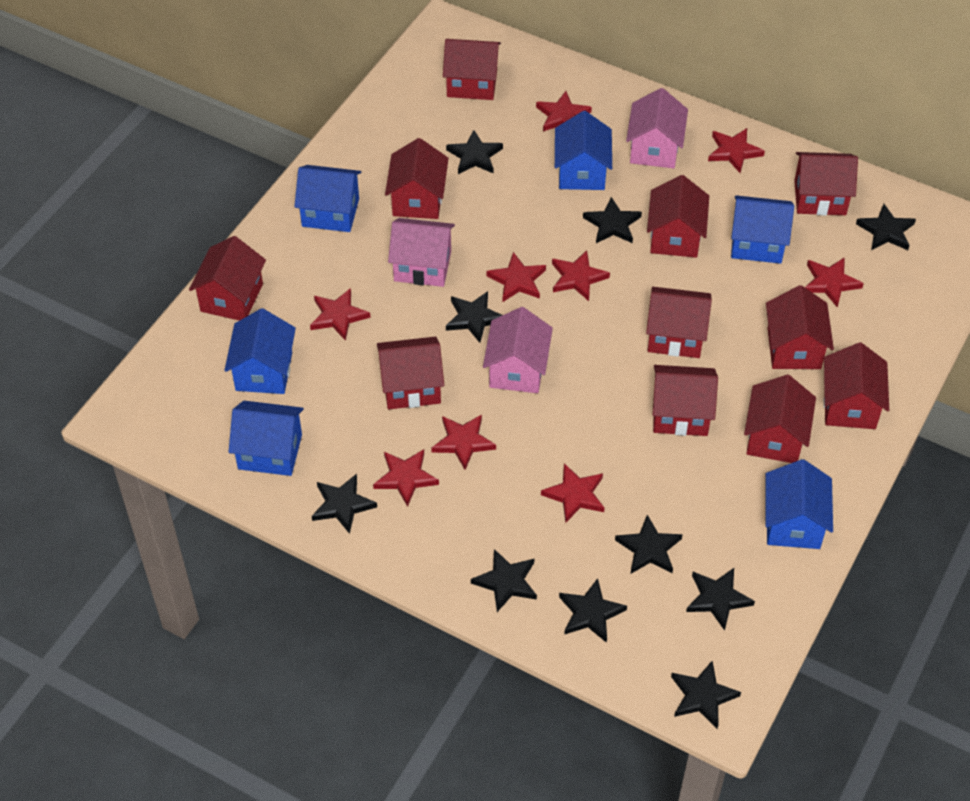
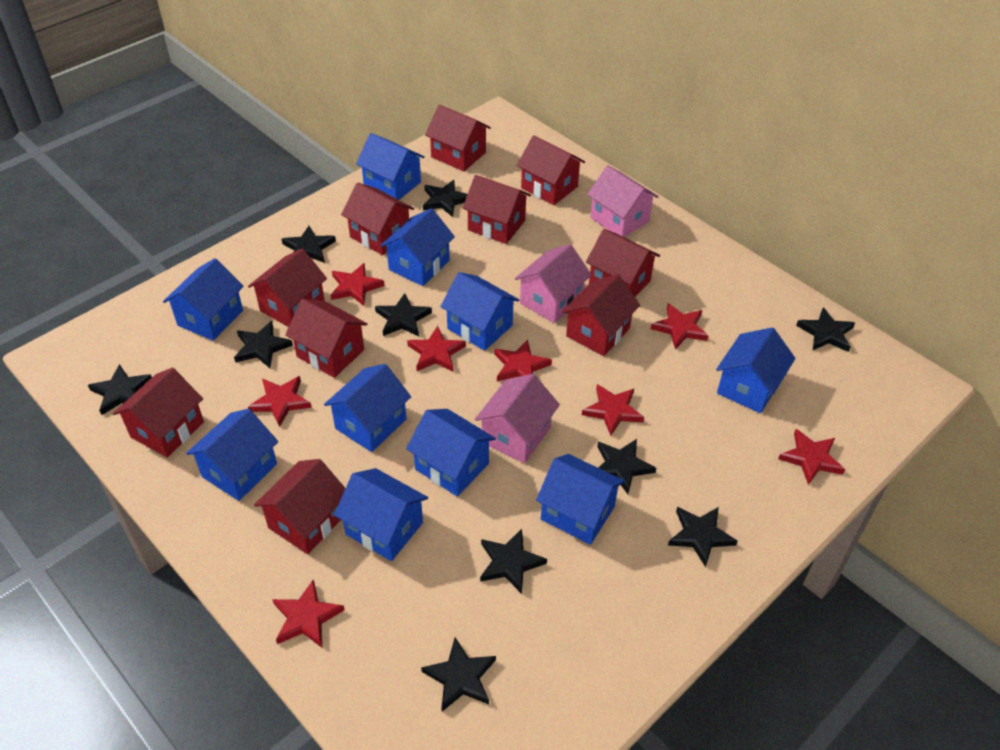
blue house: 6 -> 10
red house: 11 -> 10
red star: 9 -> 8

